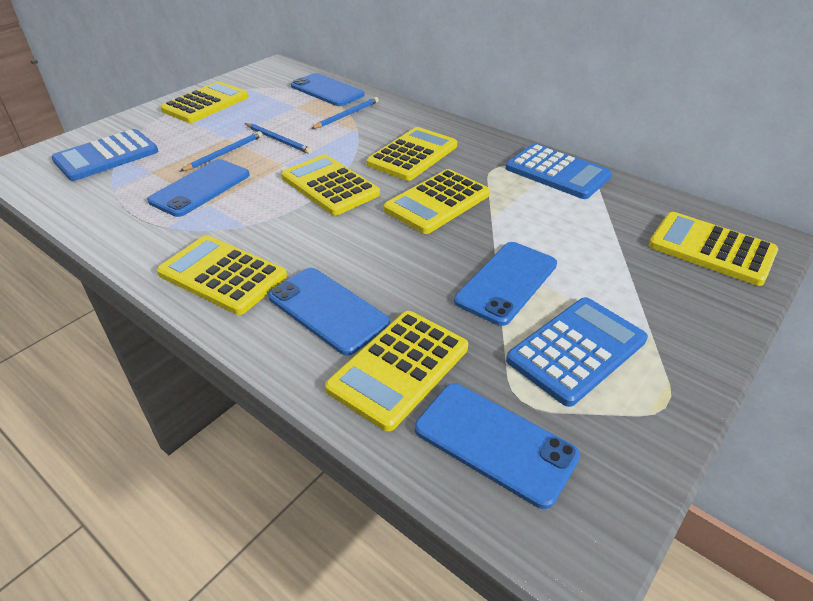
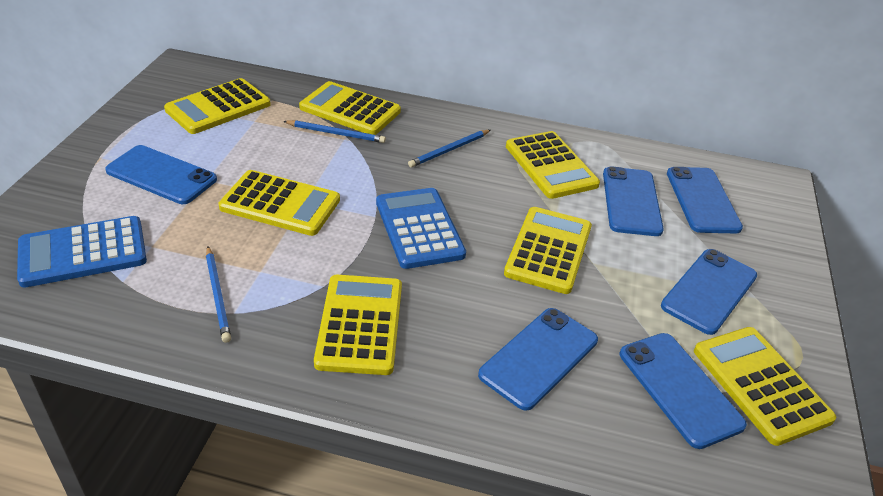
blue calculator: 3 -> 2
blue phone: 5 -> 6

